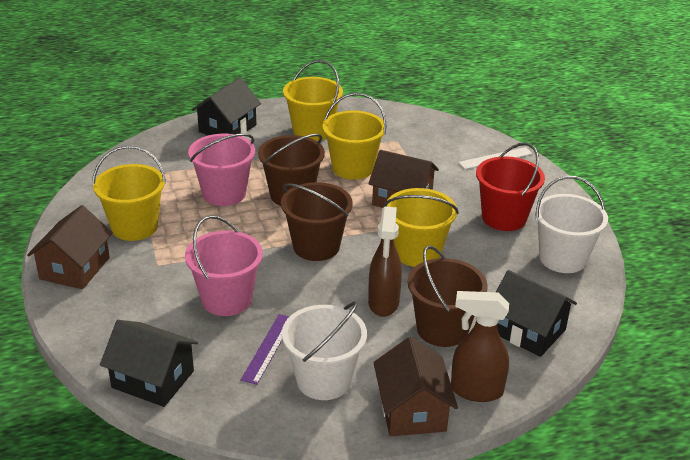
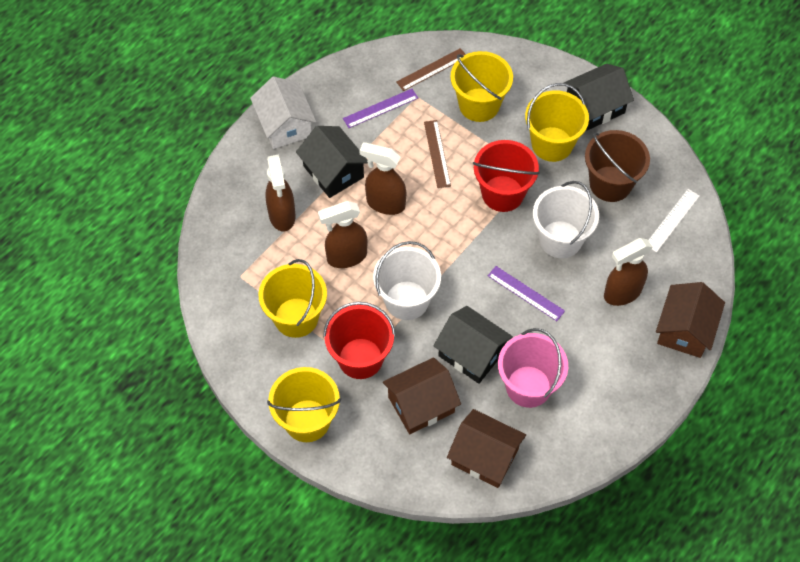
brown bucket: 3 -> 1
brown ruler: 0 -> 2
brown spray bottle: 2 -> 4
pink bucket: 2 -> 1
purple ruler: 1 -> 2
red bucket: 1 -> 2
white house: 0 -> 1

